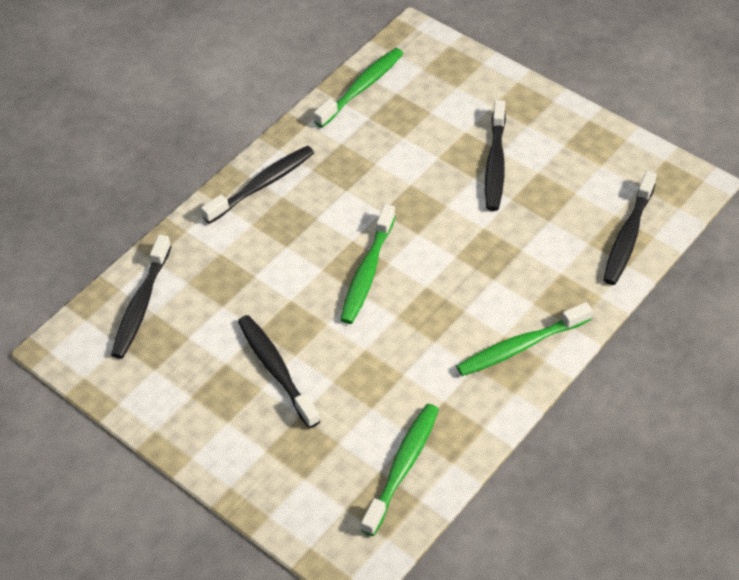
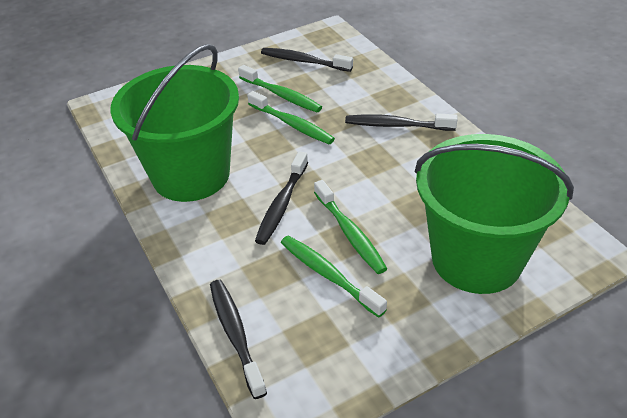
black toothbrush: 5 -> 4
green bucket: 0 -> 2

